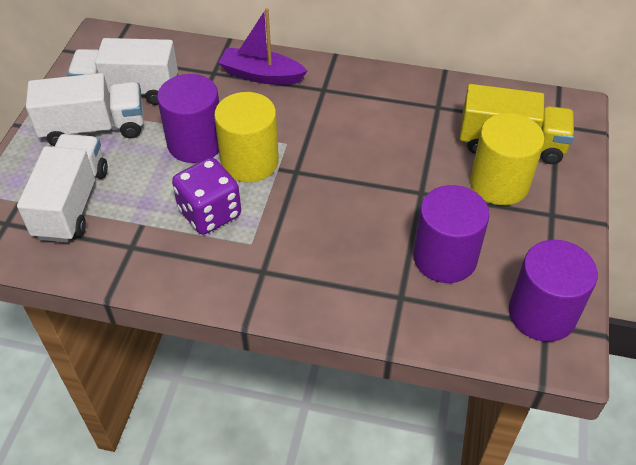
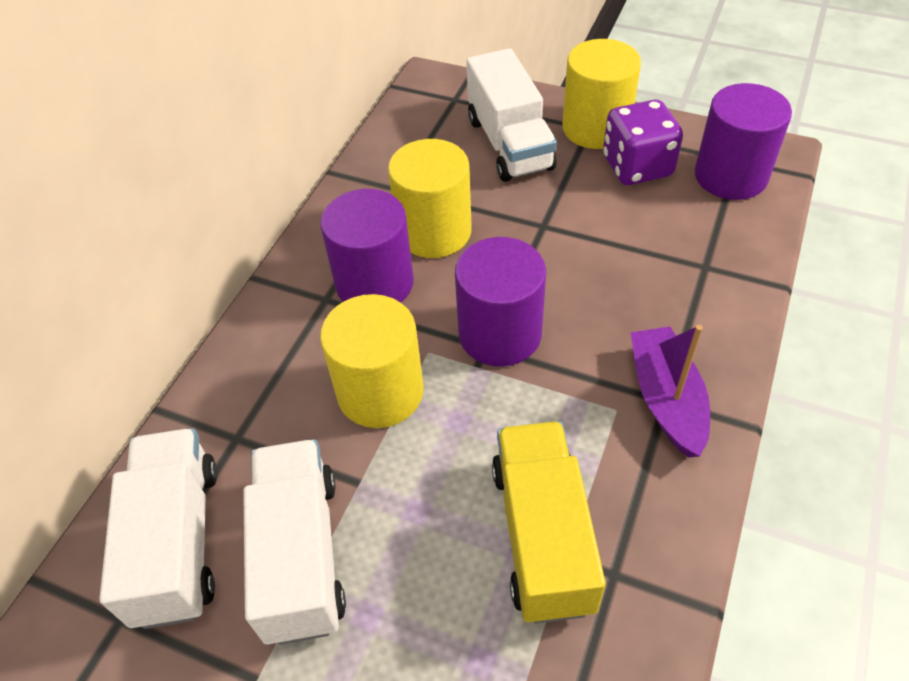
yellow cylinder: 2 -> 3

